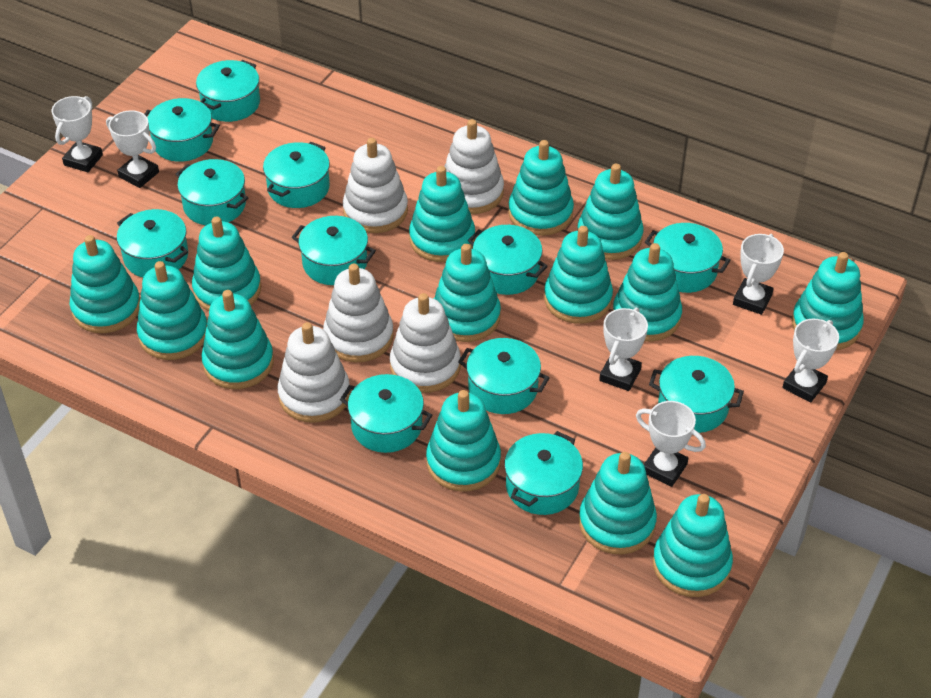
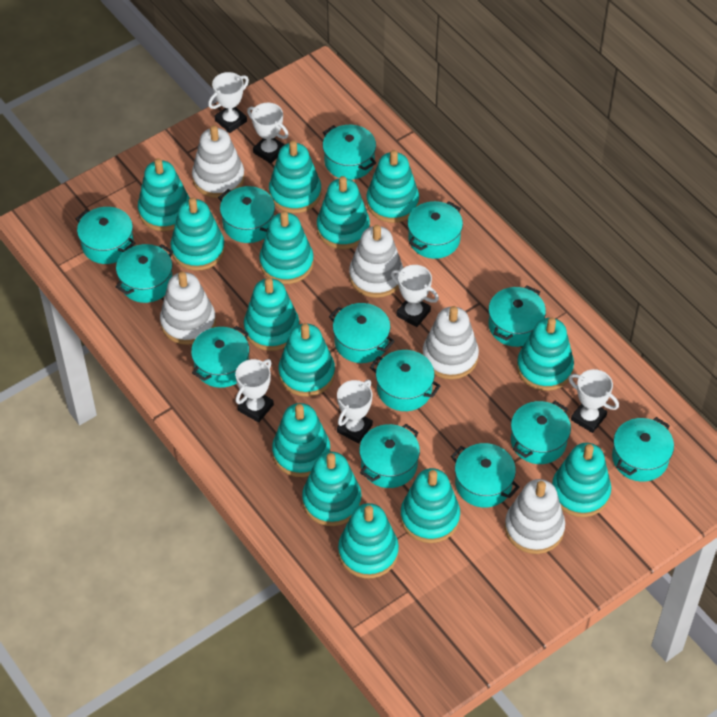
turquoise pot: 12 -> 13

